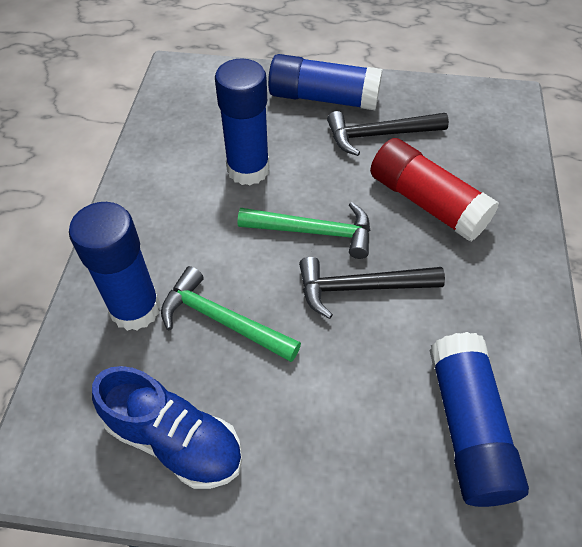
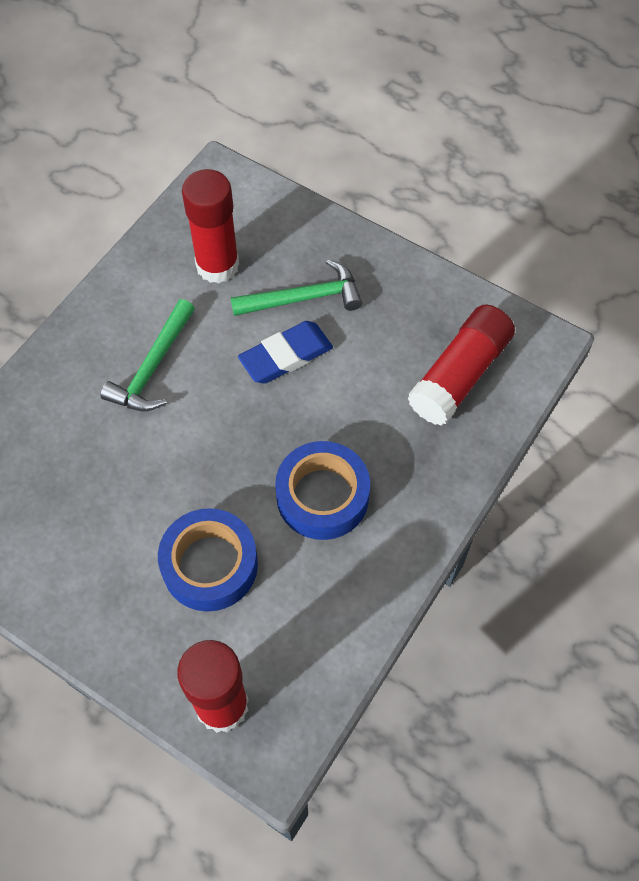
black hammer: 2 -> 0
blue eraser: 0 -> 1
blue glue stick: 4 -> 0
blue shoe: 1 -> 0
blue tape: 0 -> 2
red glue stick: 1 -> 3

